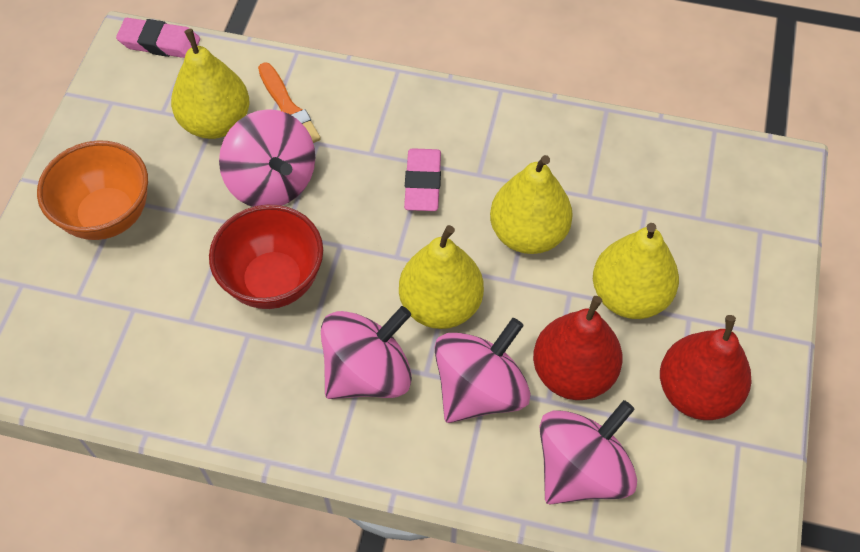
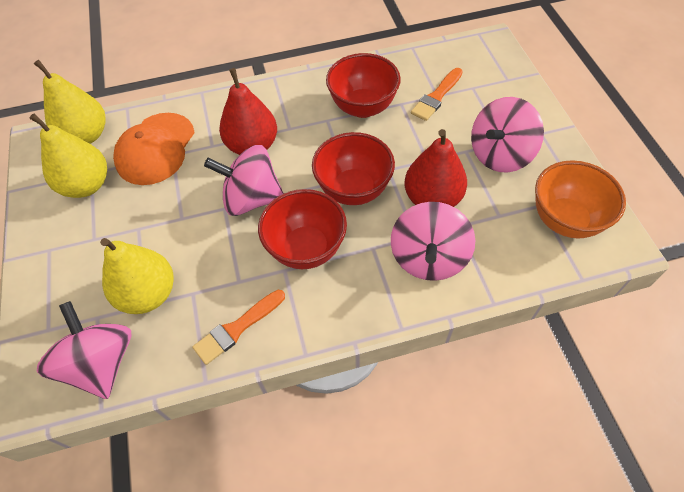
orange brush: 1 -> 2
orange cap: 0 -> 1
pink eraser: 2 -> 0
red bowl: 1 -> 3
yellow pear: 4 -> 3

